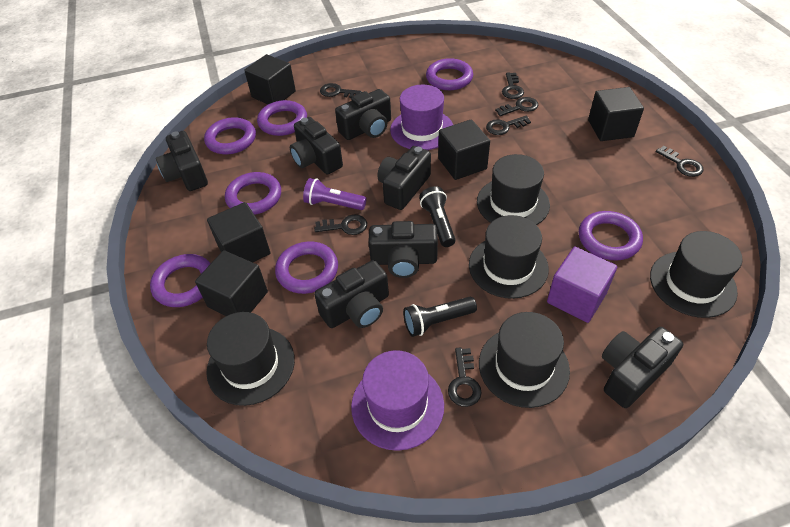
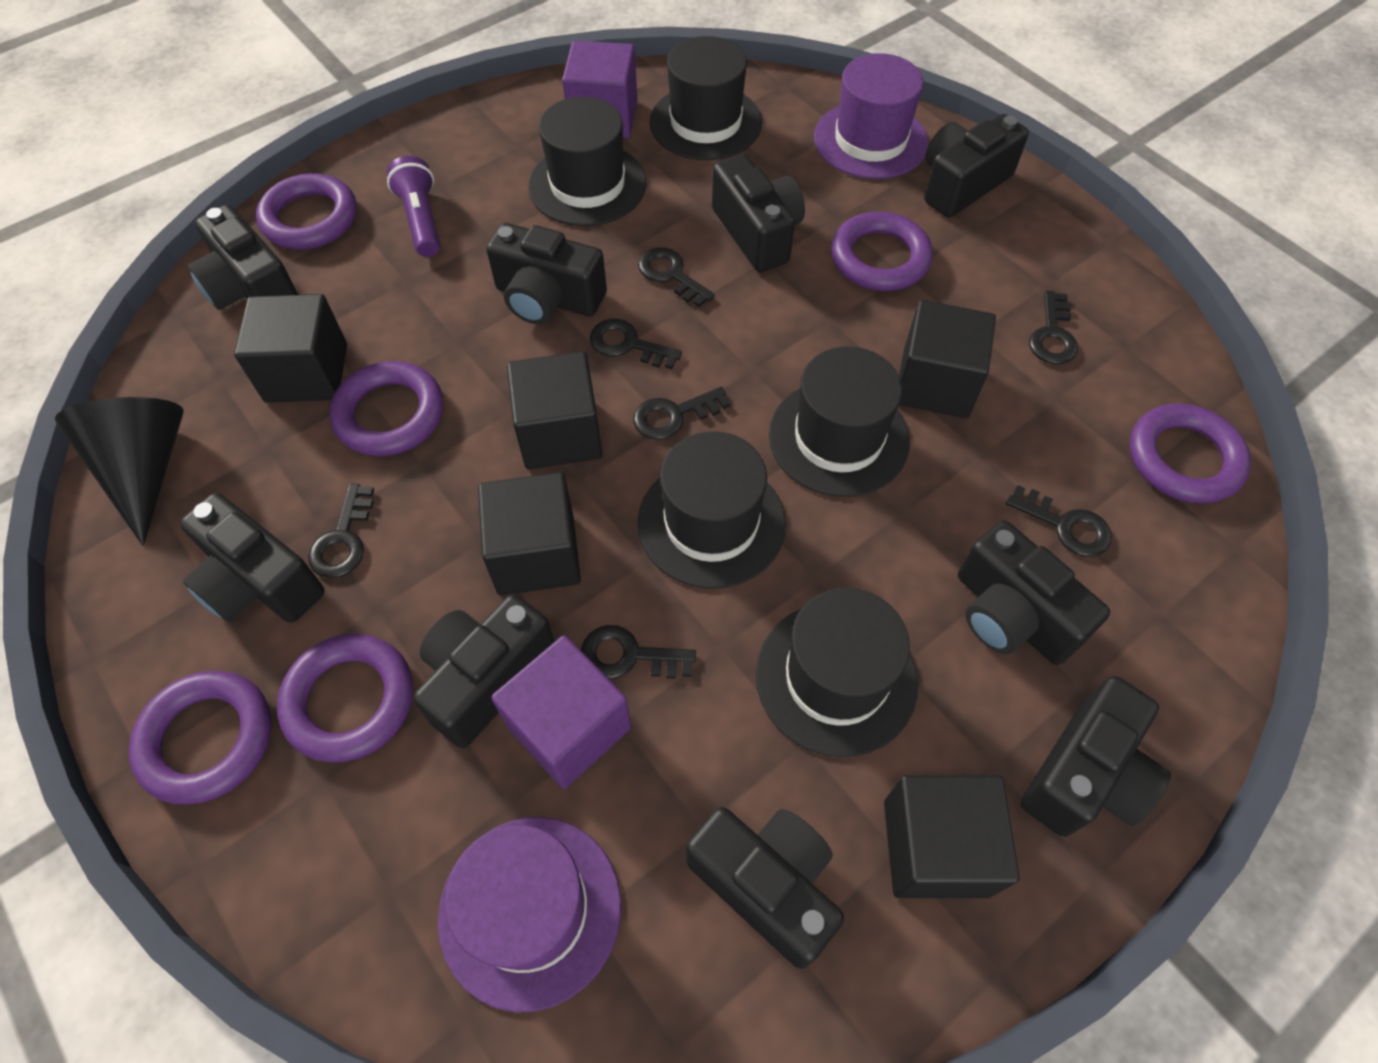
black camera: 7 -> 9
black cone: 0 -> 1
black flashlight: 2 -> 0
purple cube: 1 -> 2
purple ring: 7 -> 6

